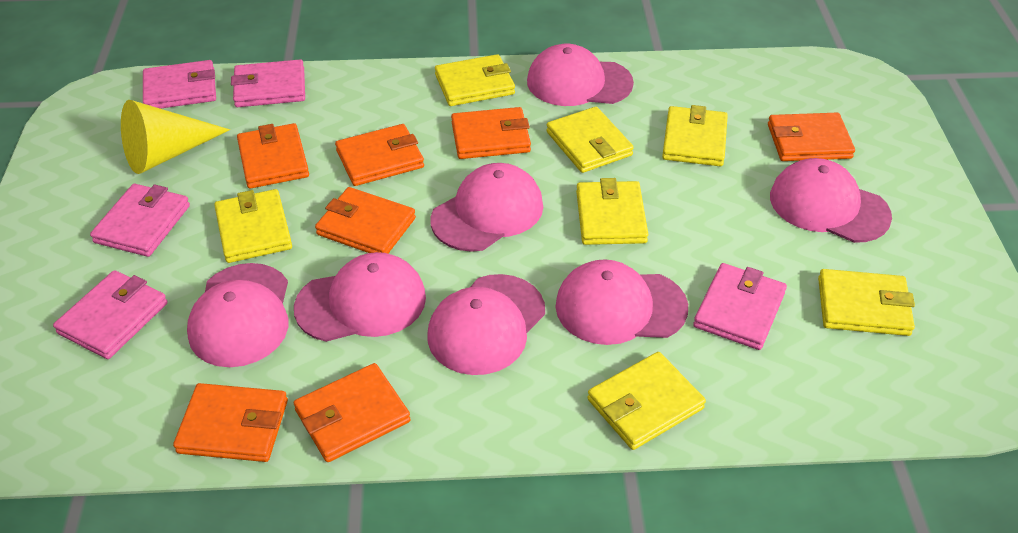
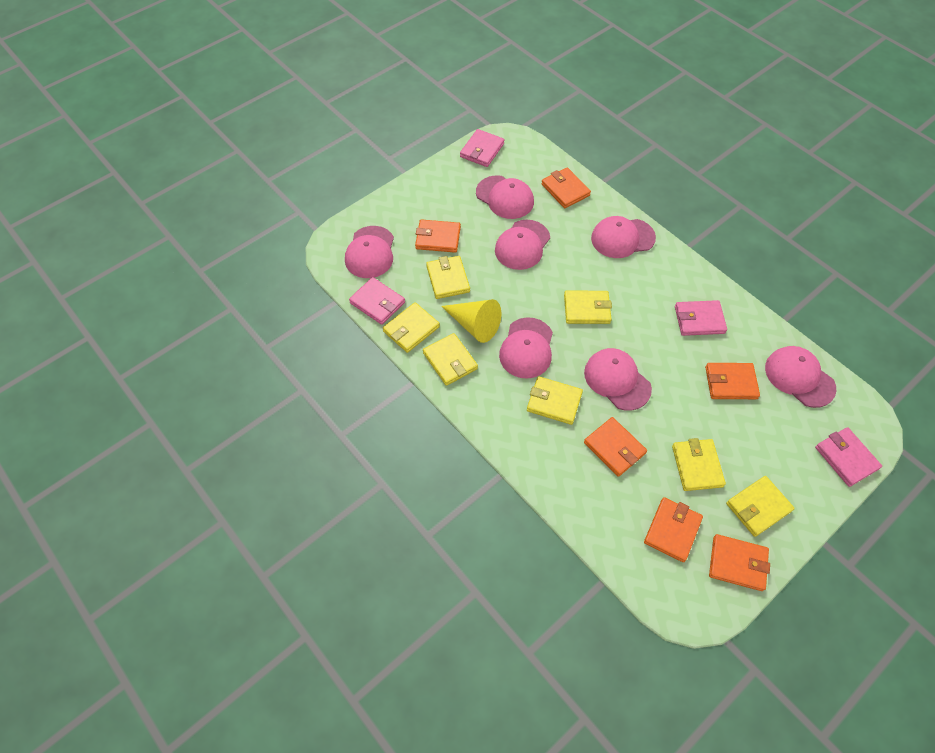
orange wallet: 7 -> 6
pink wallet: 5 -> 4

